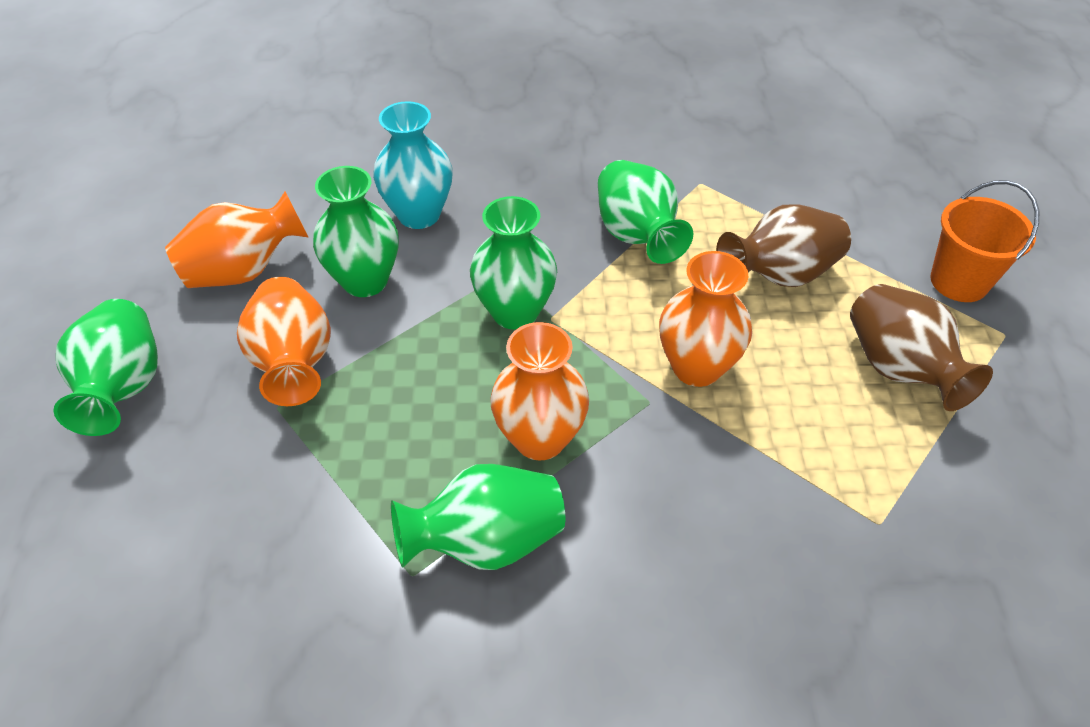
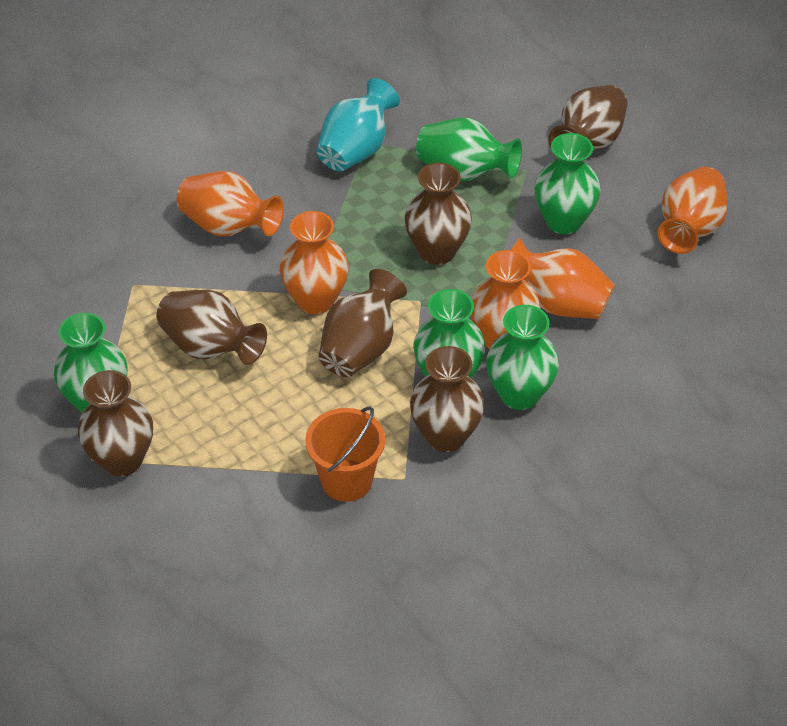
brown vase: 2 -> 6
orange vase: 4 -> 5

